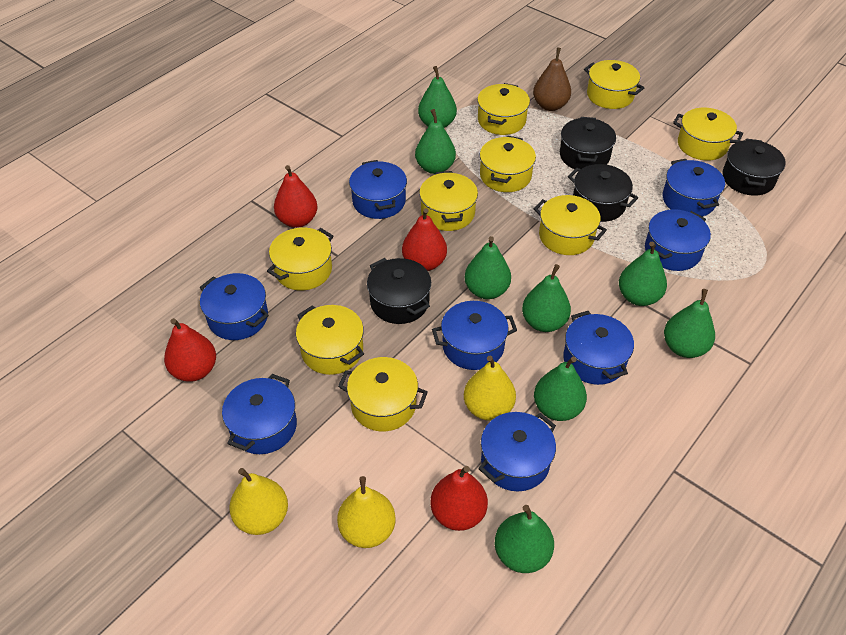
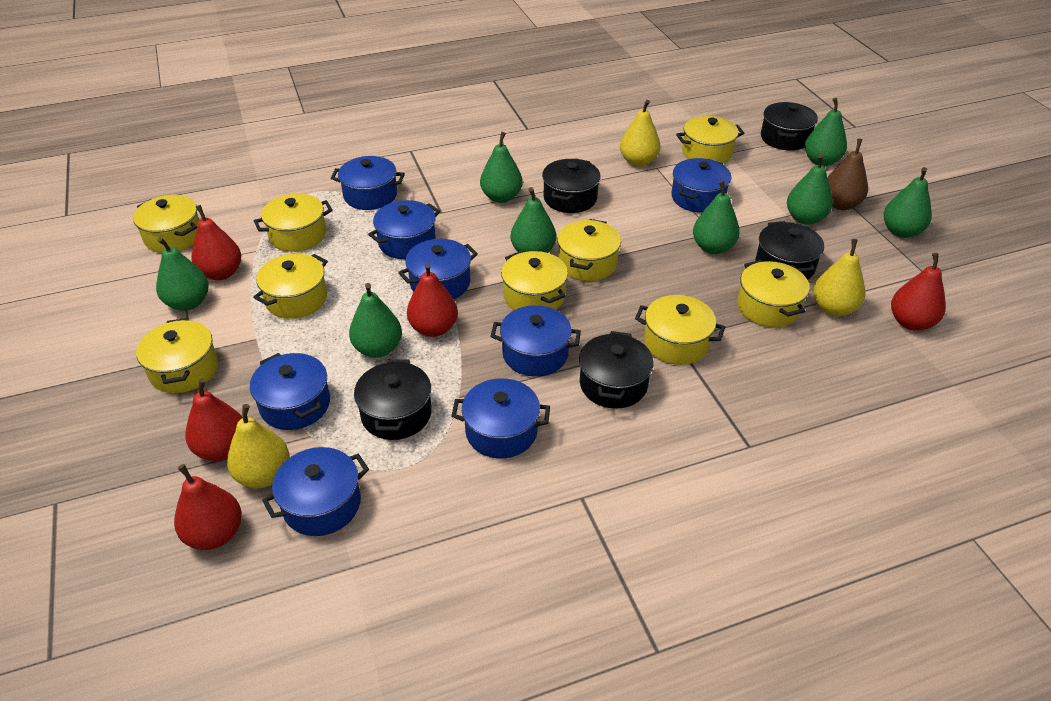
black pot: 4 -> 5
red pear: 4 -> 5

